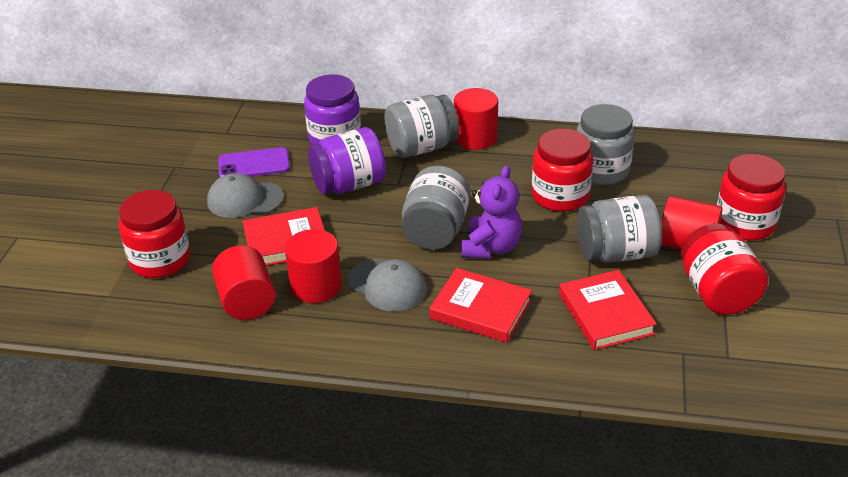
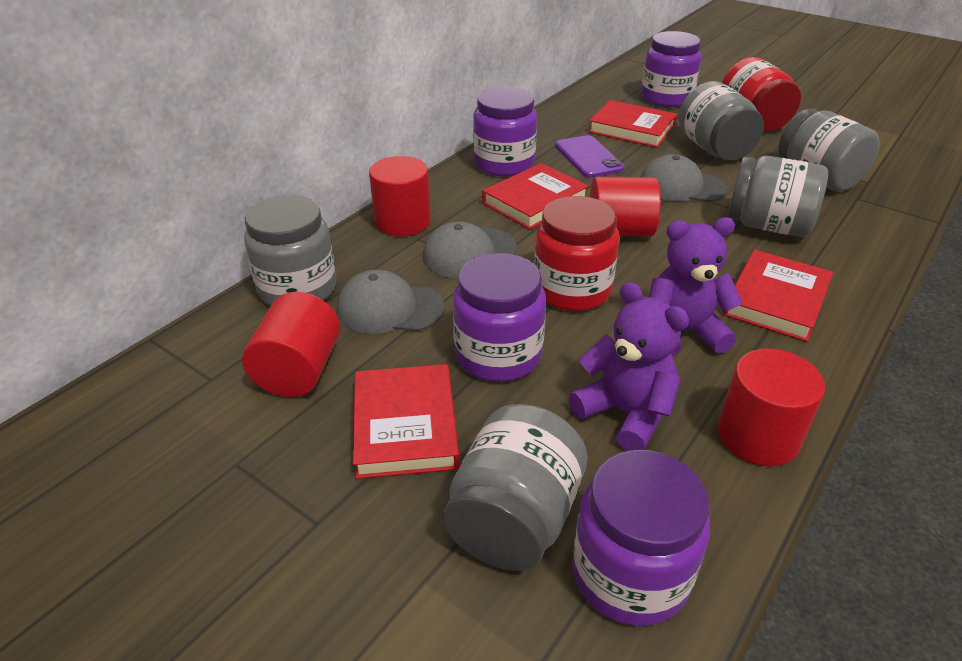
grey cap: 2 -> 3
grey jar: 4 -> 5
purple jar: 2 -> 4
purple teddy bear: 1 -> 2
red book: 3 -> 4
red jar: 4 -> 2

